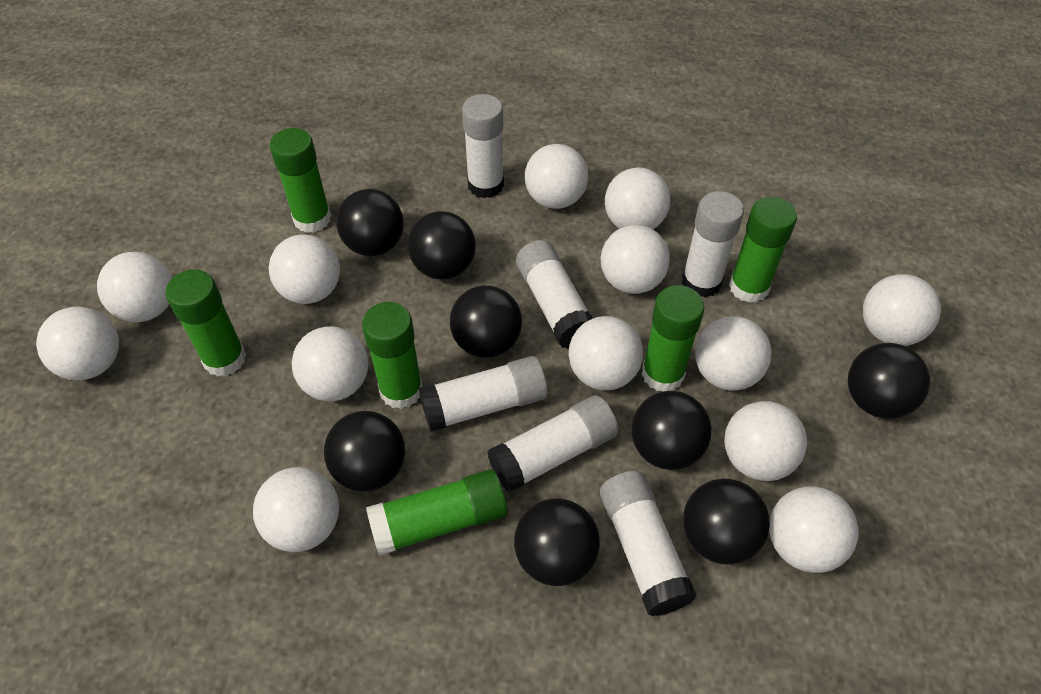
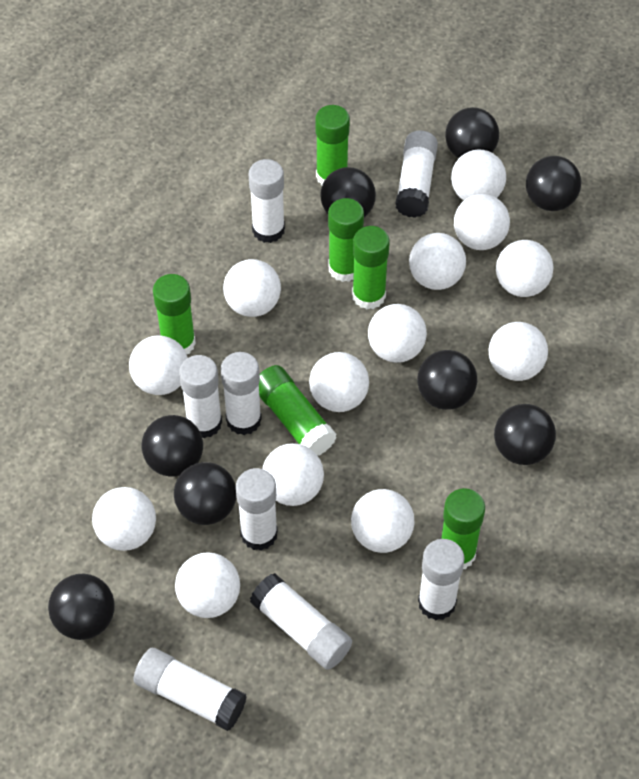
white glue stick: 6 -> 8

